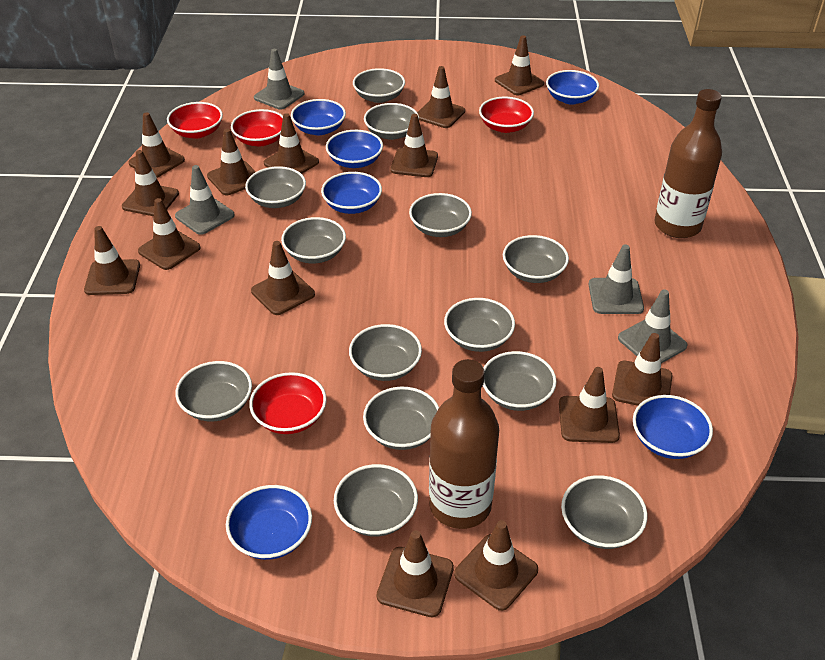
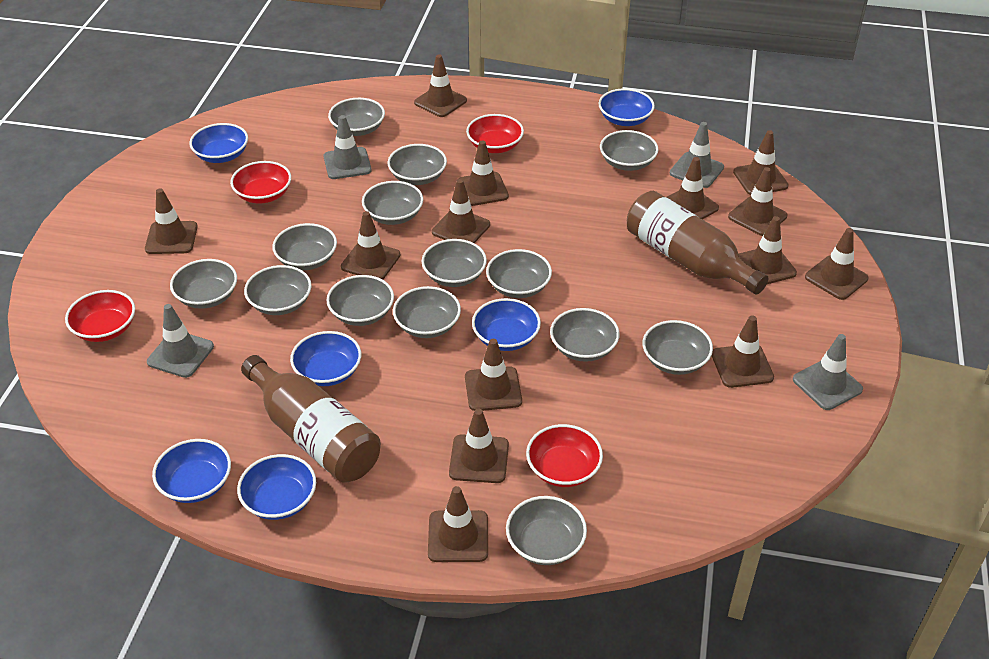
grey bowl: 13 -> 14

